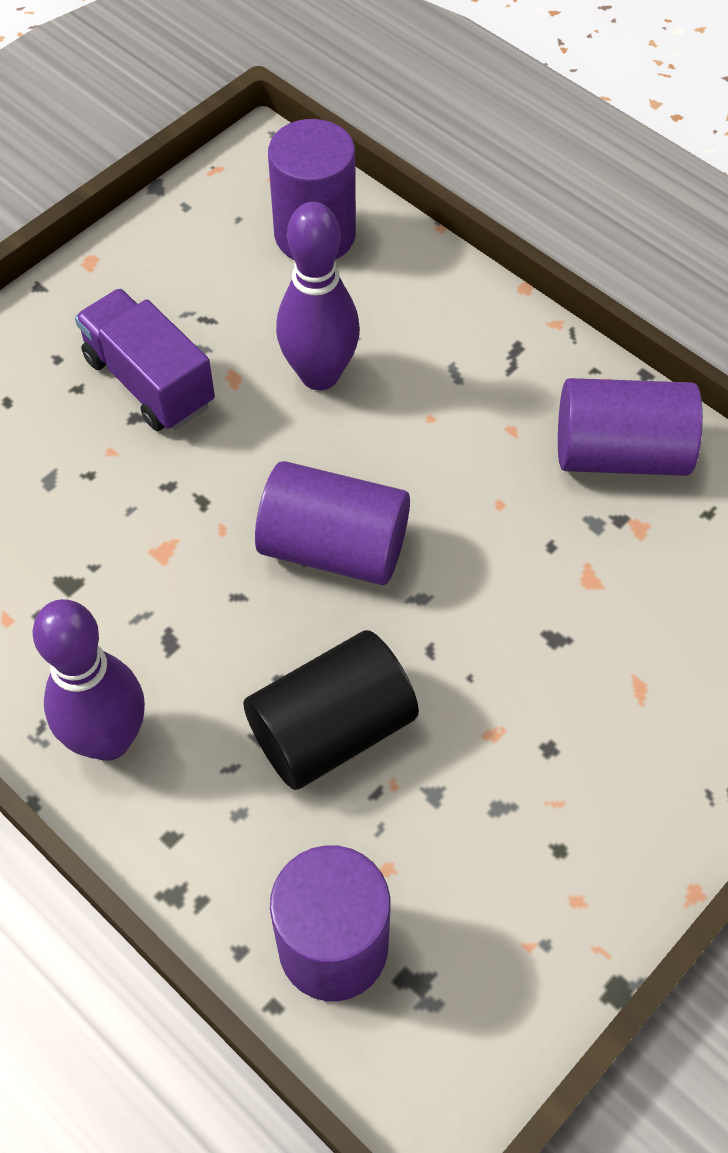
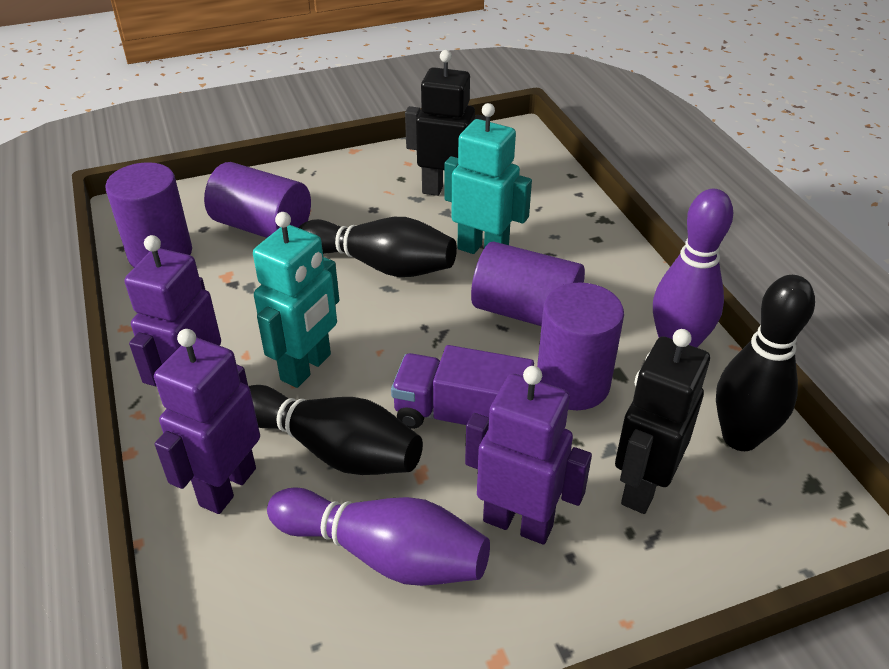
black bowling pin: 0 -> 3
black cylinder: 1 -> 0
black robot: 0 -> 2
purple robot: 0 -> 3
turquoise robot: 0 -> 2

